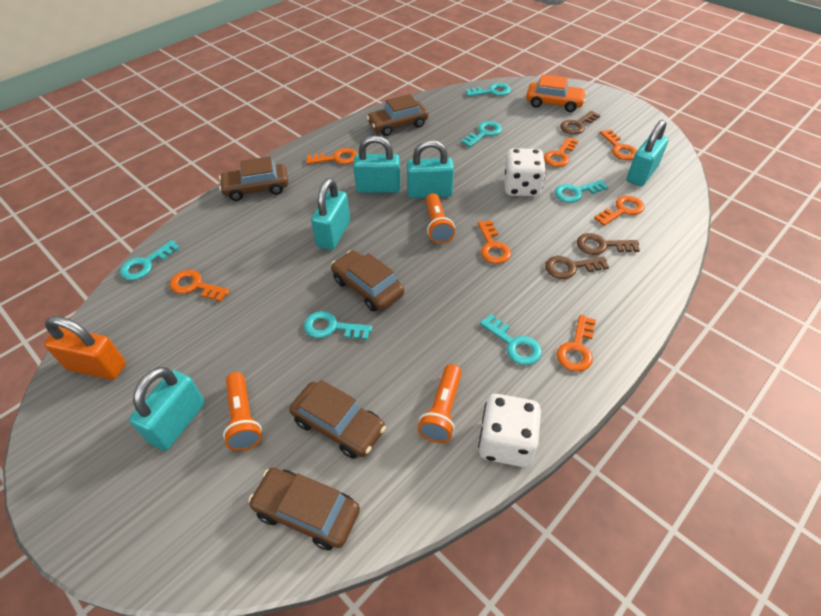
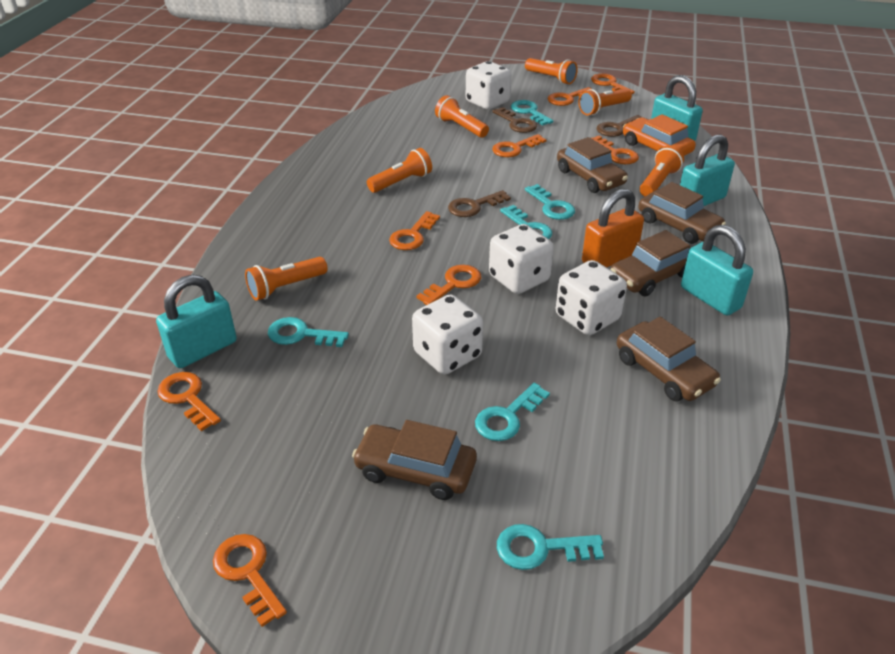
orange flashlight: 3 -> 6
orange key: 7 -> 8
turquoise padlock: 5 -> 4
white dice: 2 -> 4

